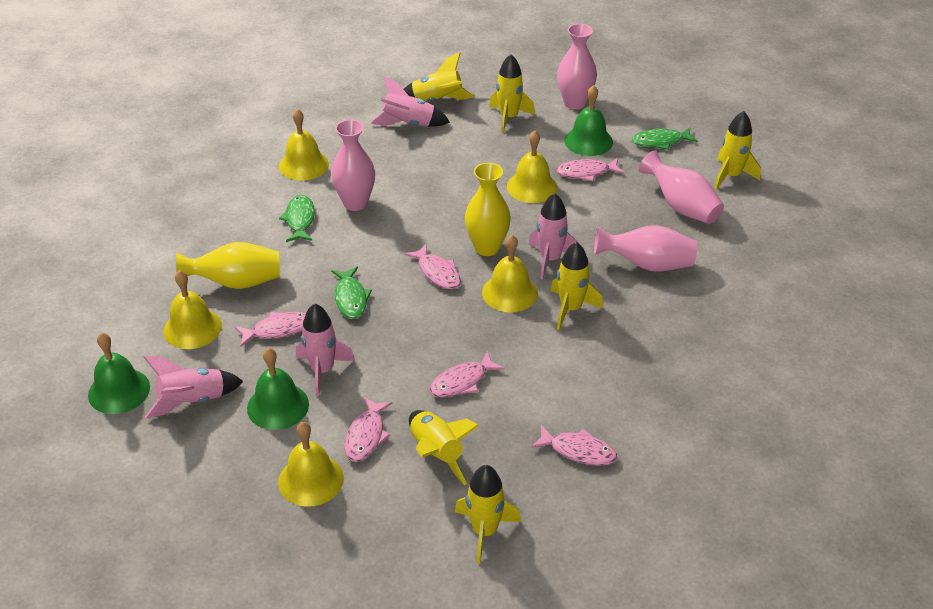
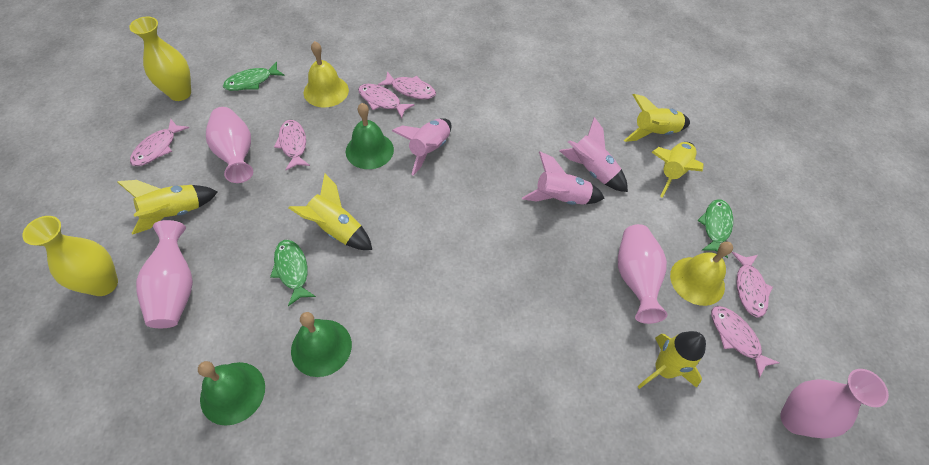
pink rocket: 4 -> 3
yellow bell: 5 -> 2
yellow rocket: 6 -> 5

